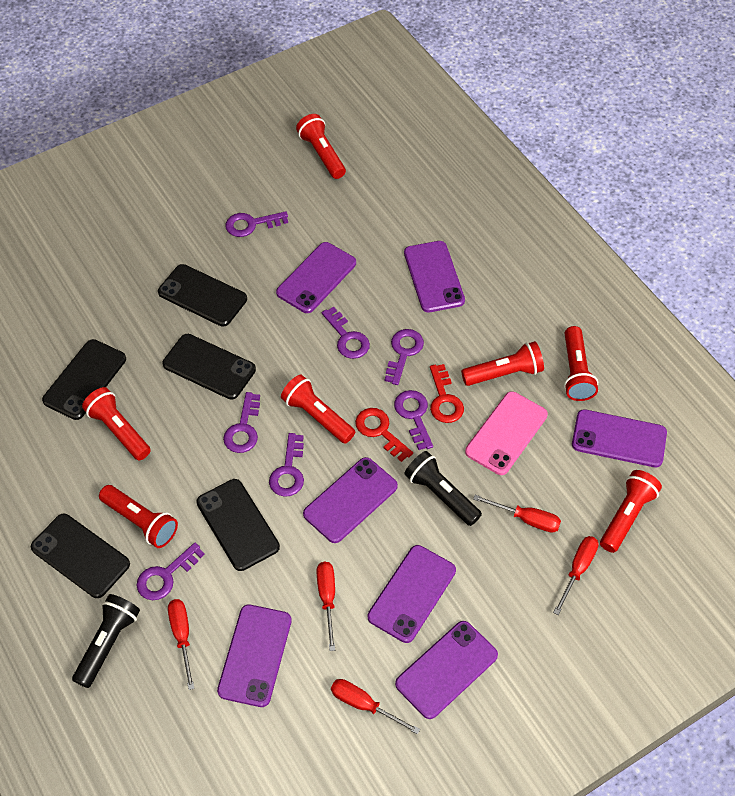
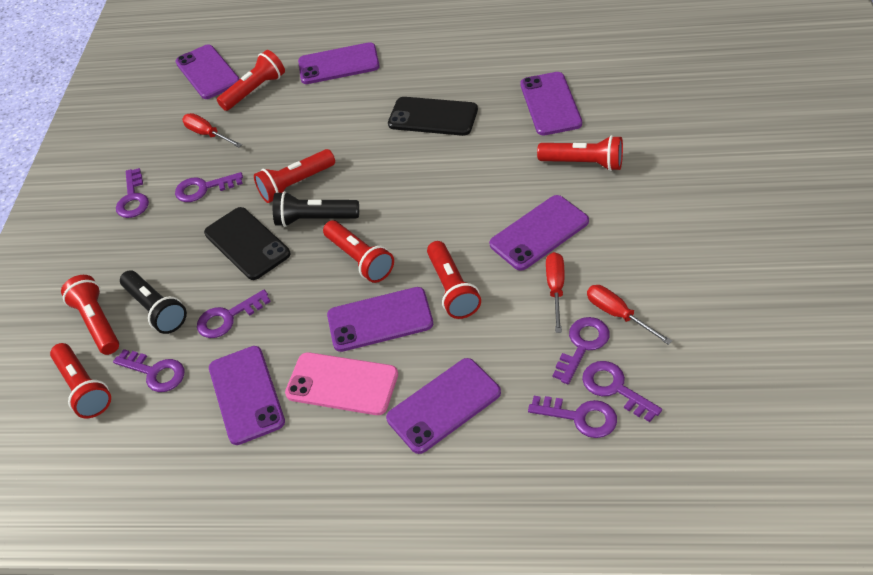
black phone: 5 -> 2
red key: 2 -> 0
red screwdriver: 5 -> 3

